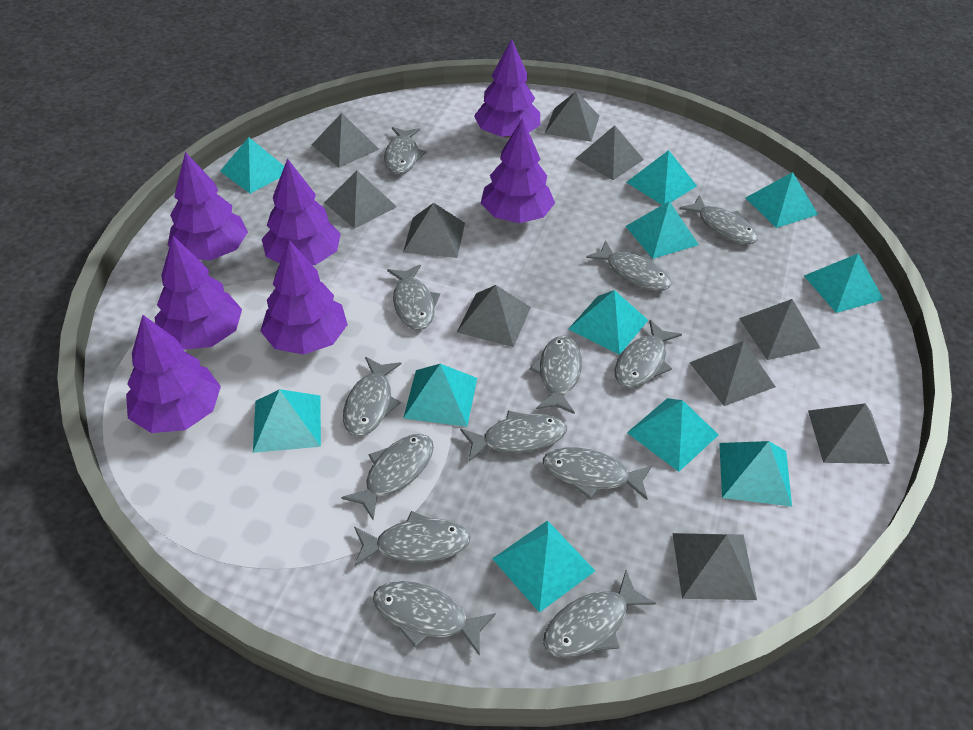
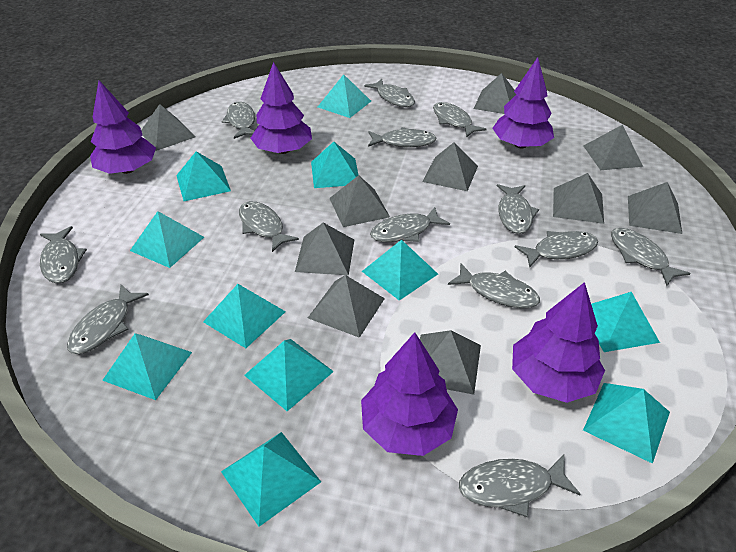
purple tree: 7 -> 5

